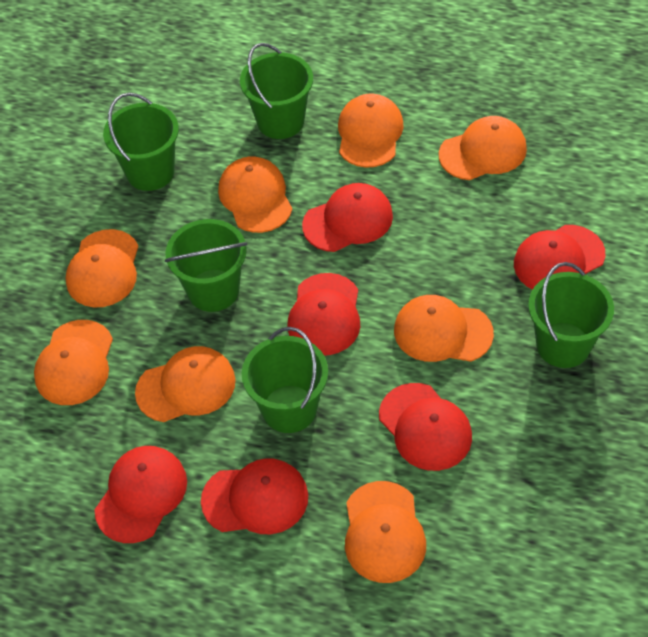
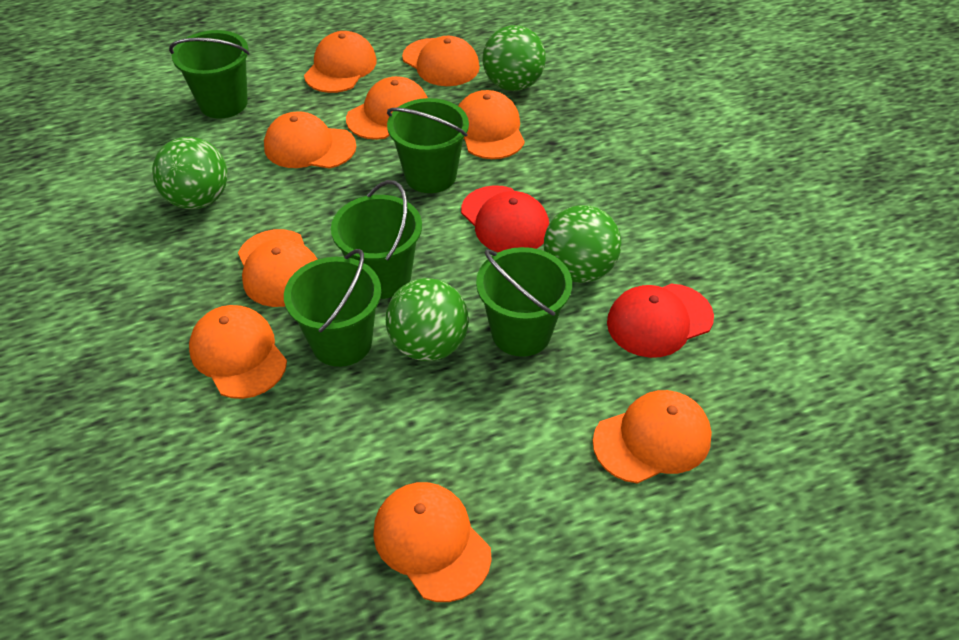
green ball: 0 -> 4
orange cap: 8 -> 9
red cap: 6 -> 2

